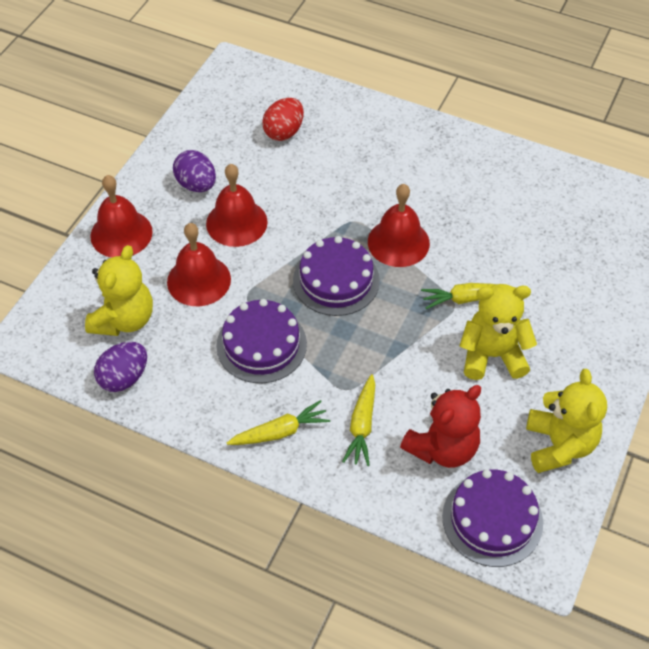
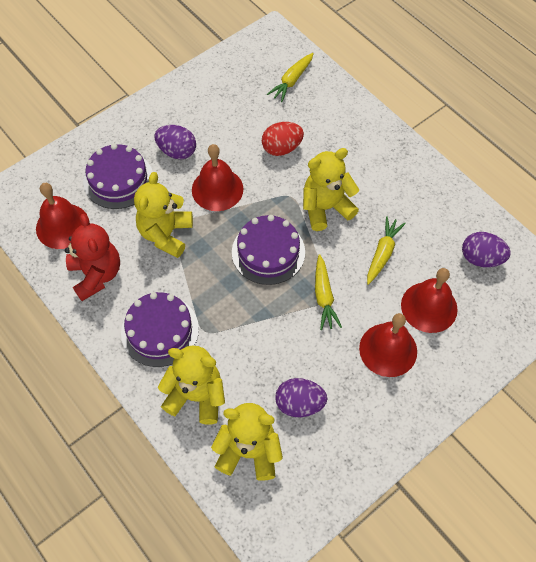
purple egg: 2 -> 3
yellow teddy bear: 3 -> 4

